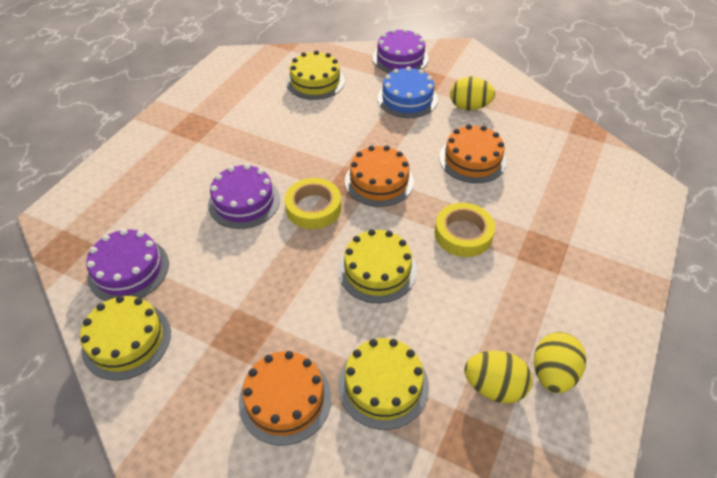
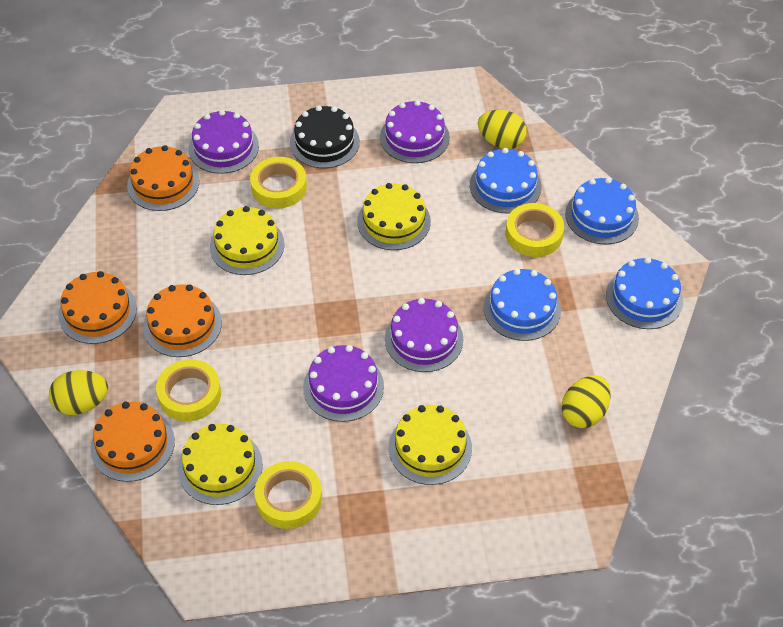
black cake: 0 -> 1
blue cake: 1 -> 4
orange cake: 3 -> 4
purple cake: 3 -> 4
yellow tape: 2 -> 4

